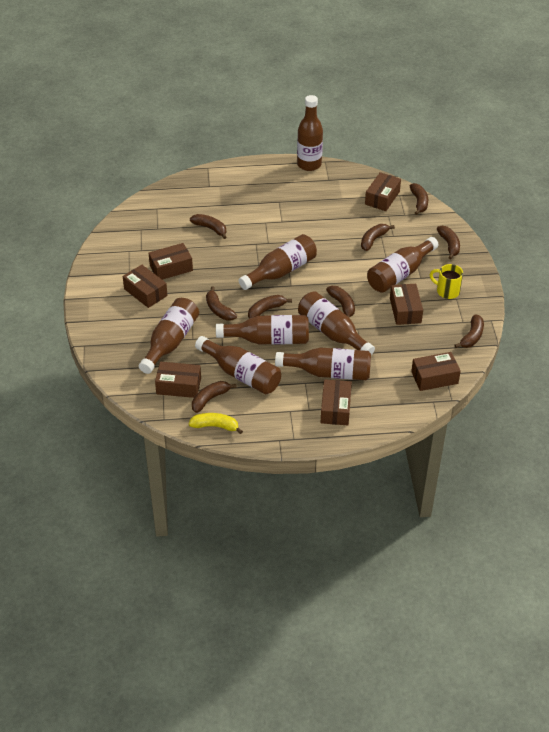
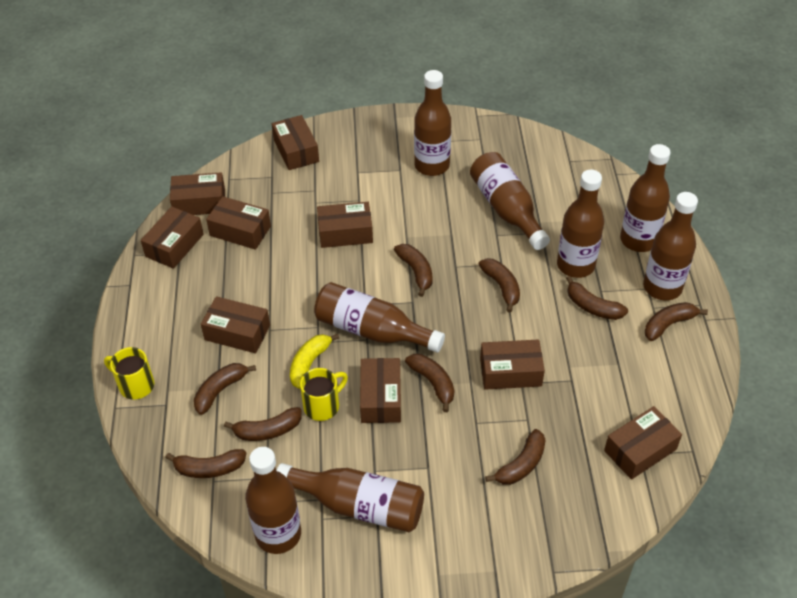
brown box: 7 -> 9
yellow mug: 1 -> 2

